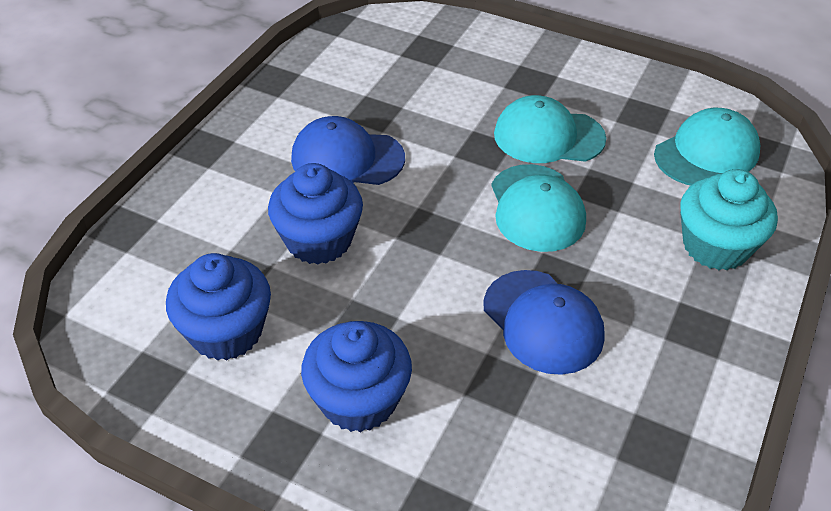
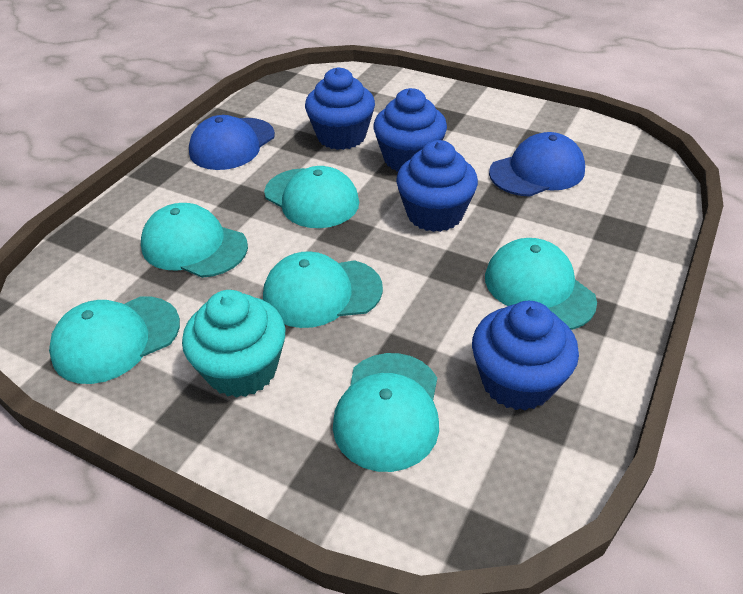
blue cupcake: 3 -> 4
turquoise cap: 3 -> 6

